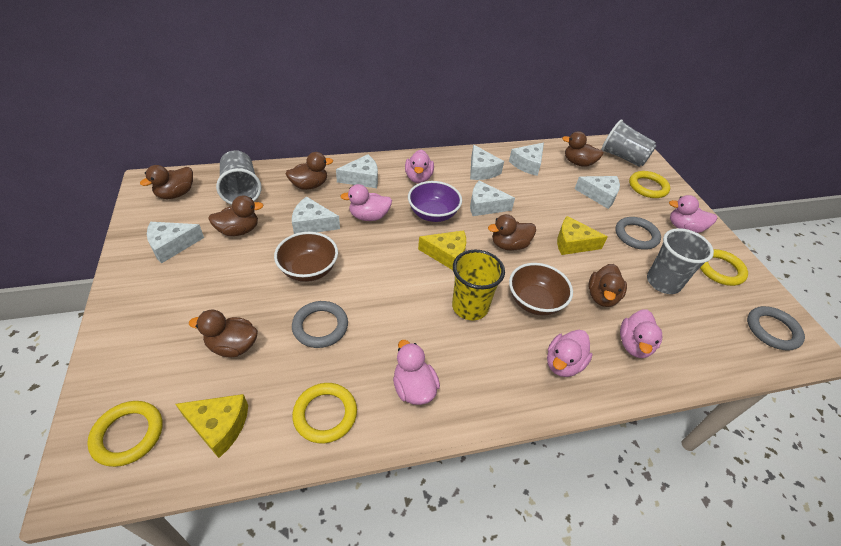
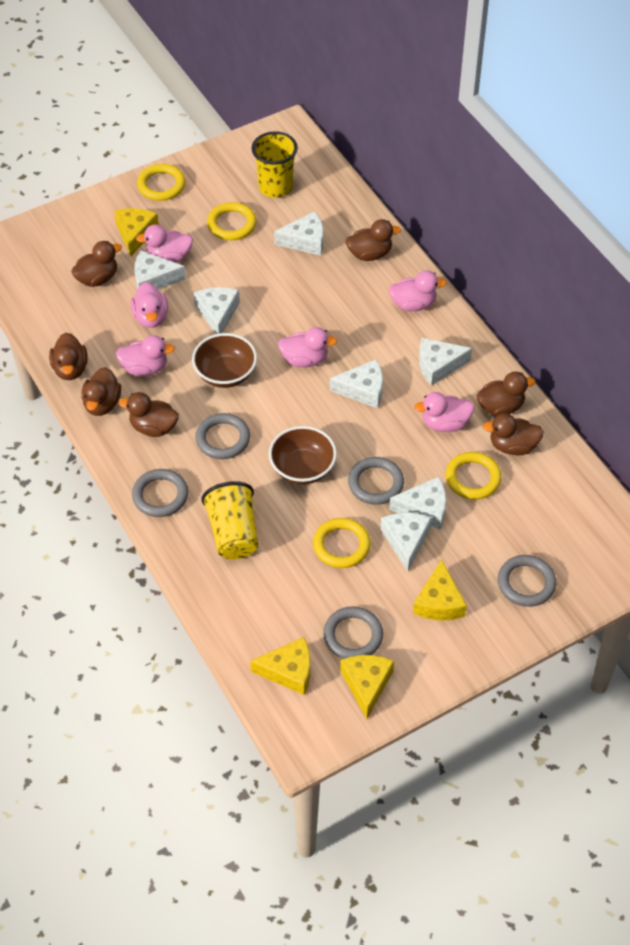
grey cup: 3 -> 0
grey ring: 3 -> 5
purple bowl: 1 -> 0
yellow cheese: 3 -> 4
yellow cup: 1 -> 2

